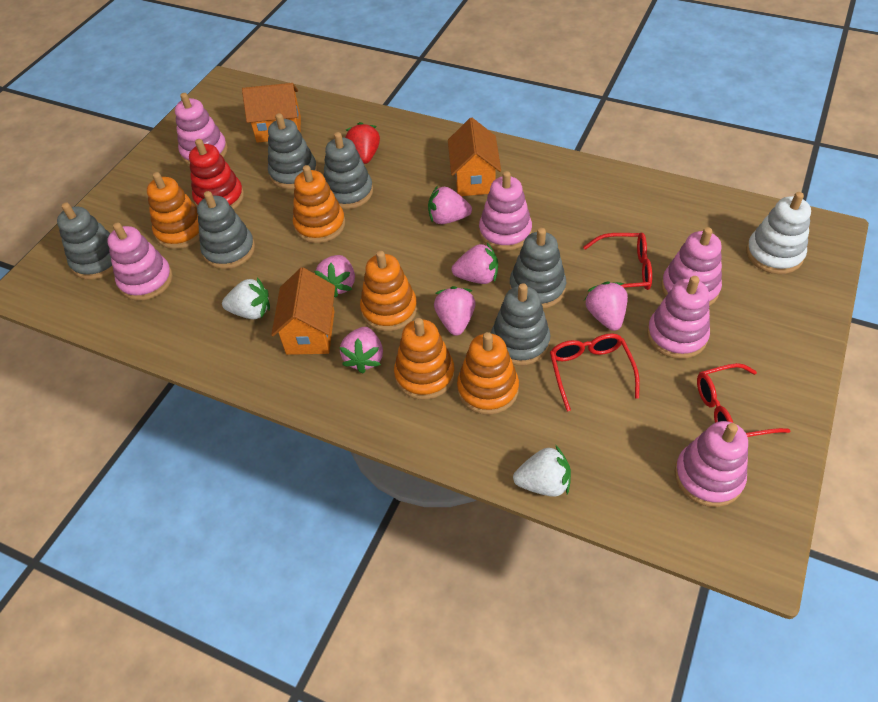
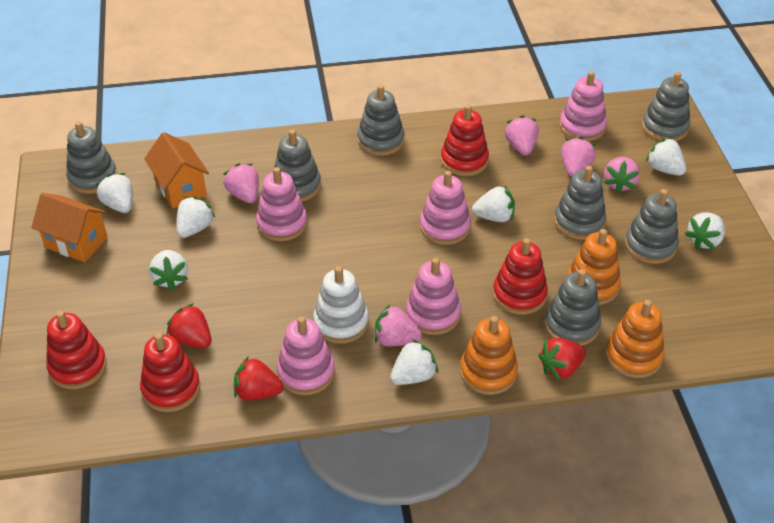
grey stacking toy: 6 -> 7
orange house: 3 -> 2
orange stacking toy: 5 -> 3
pink stacking toy: 6 -> 5
pink strawberry: 6 -> 5
red glasses: 3 -> 0
red stacking toy: 1 -> 4
red strawberry: 1 -> 3
white strawberry: 2 -> 7

